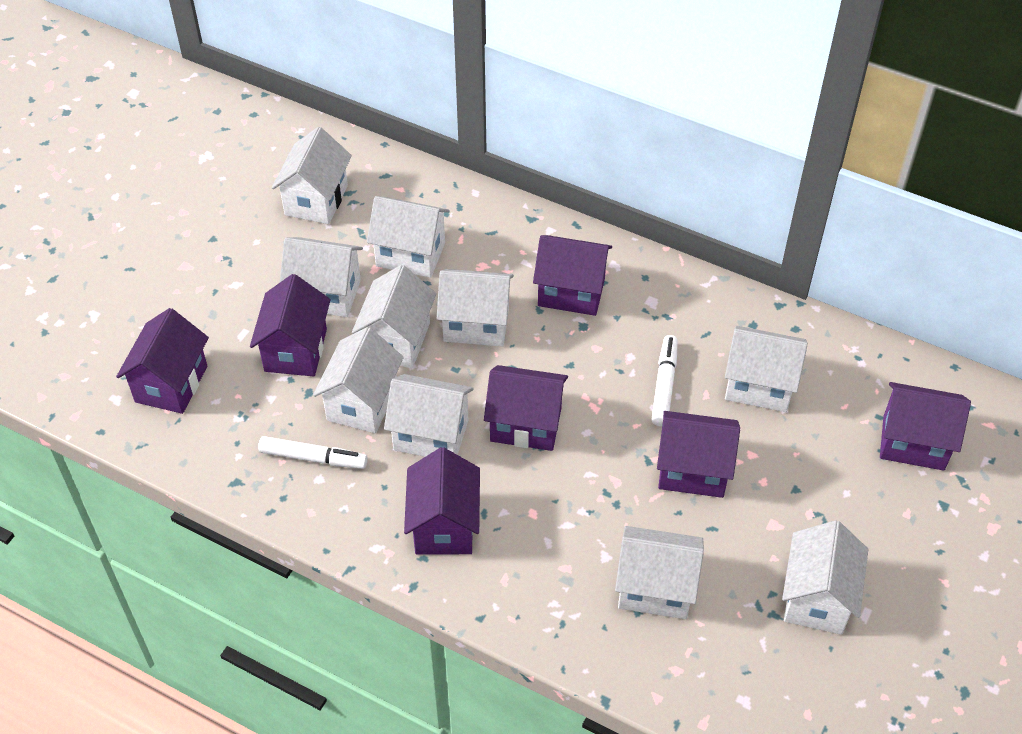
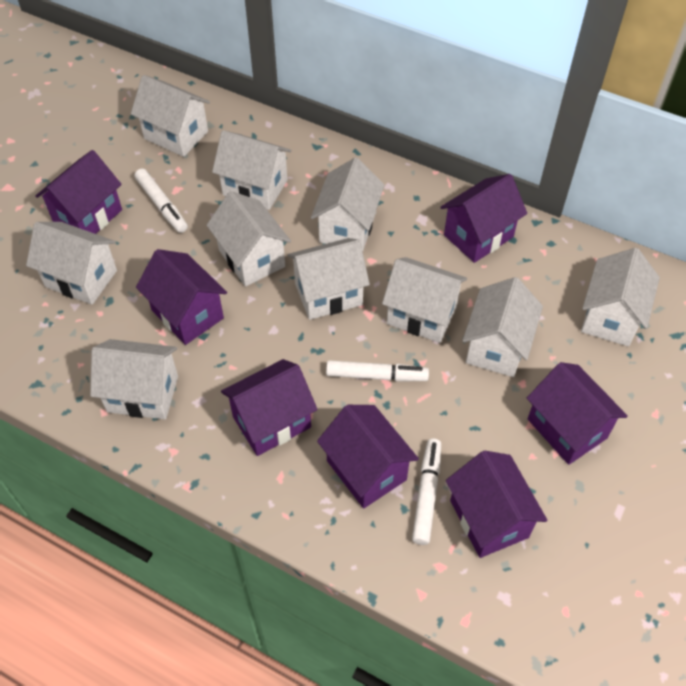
white marker: 2 -> 3

